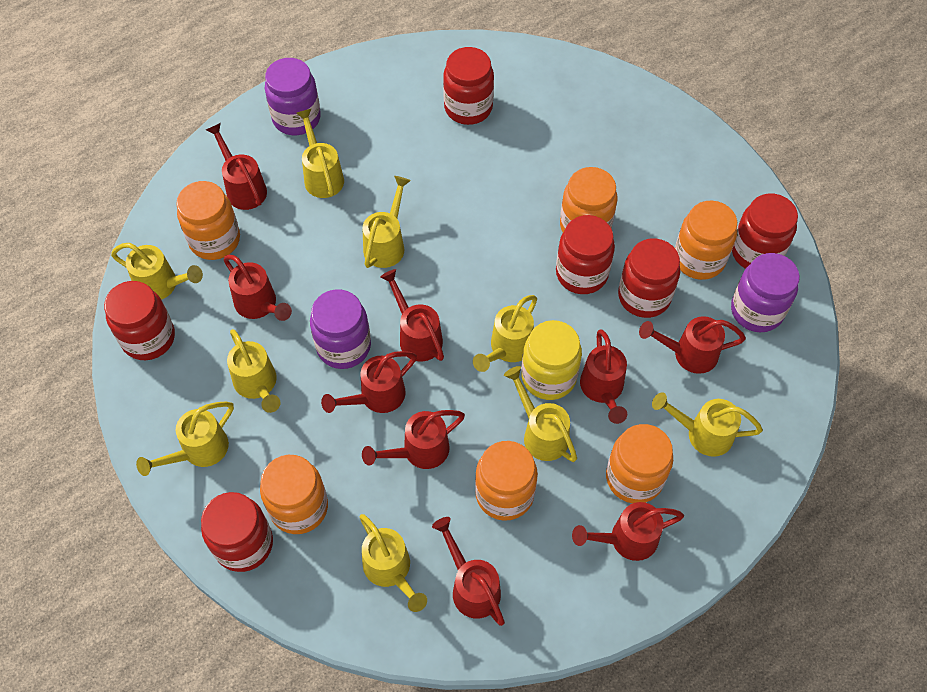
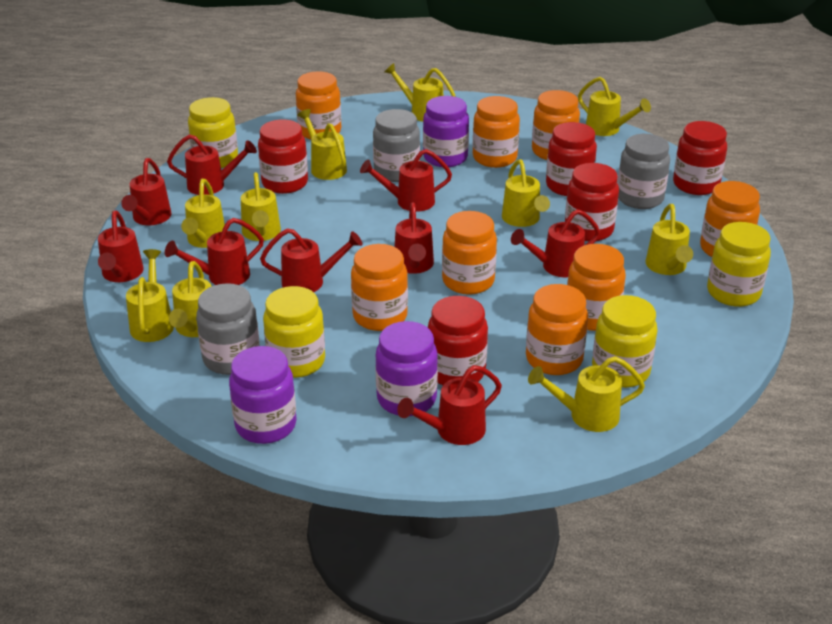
grey jar: 0 -> 3
orange jar: 6 -> 8
red jar: 6 -> 5
yellow jar: 1 -> 4
yellow watering can: 9 -> 10

